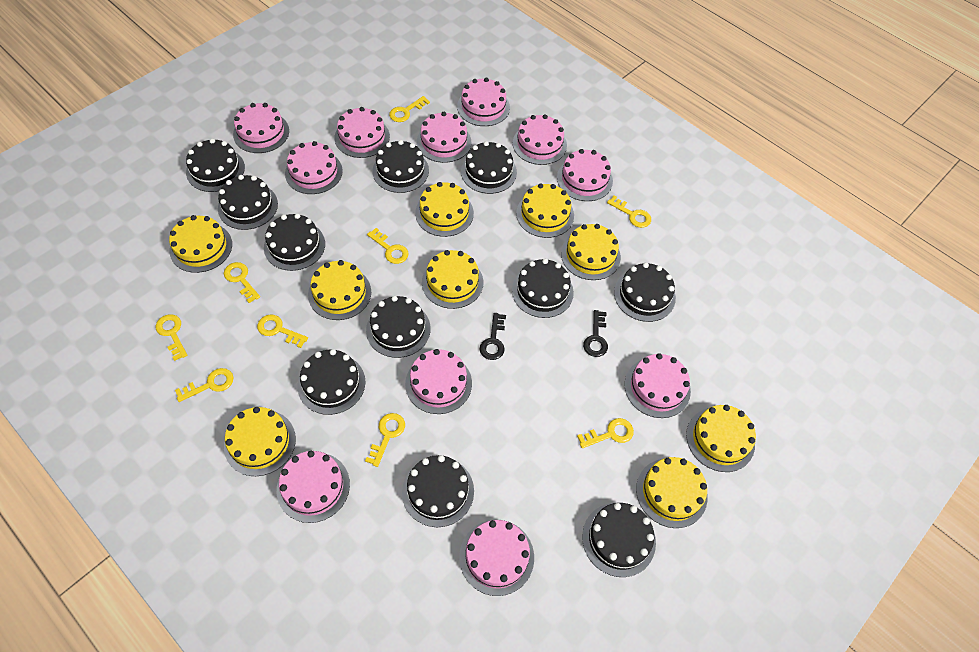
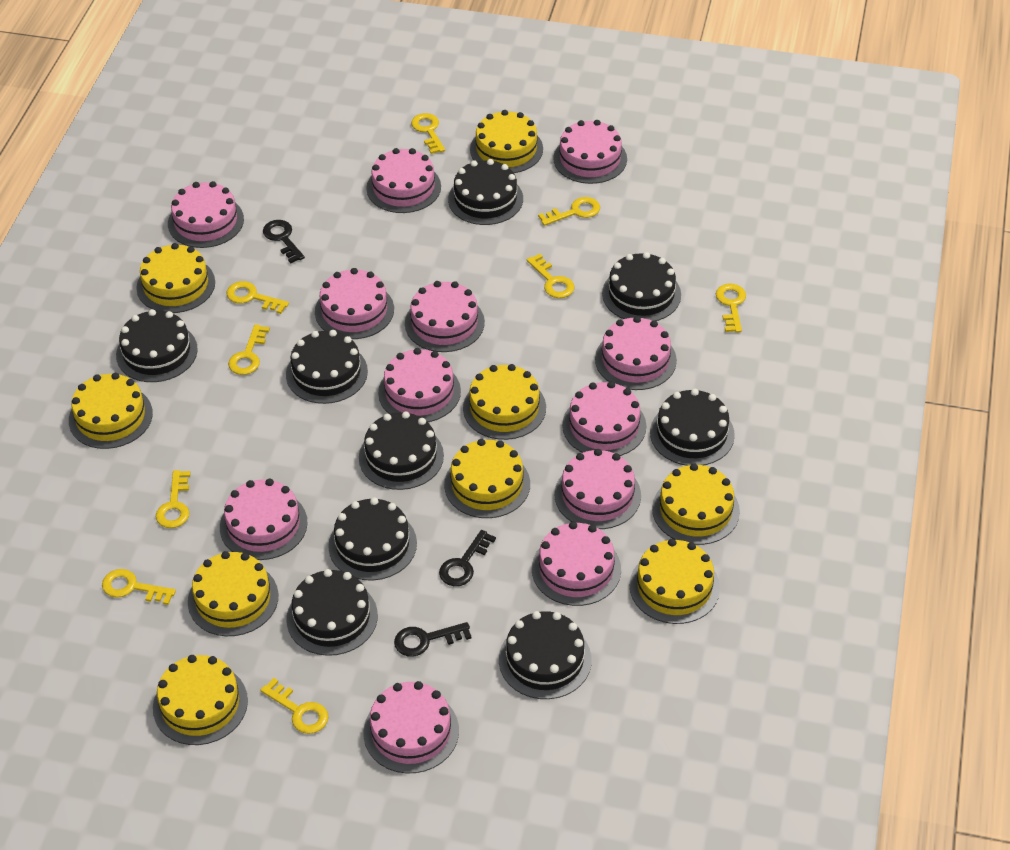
black cake: 11 -> 9
black key: 2 -> 3
pink cake: 11 -> 12

